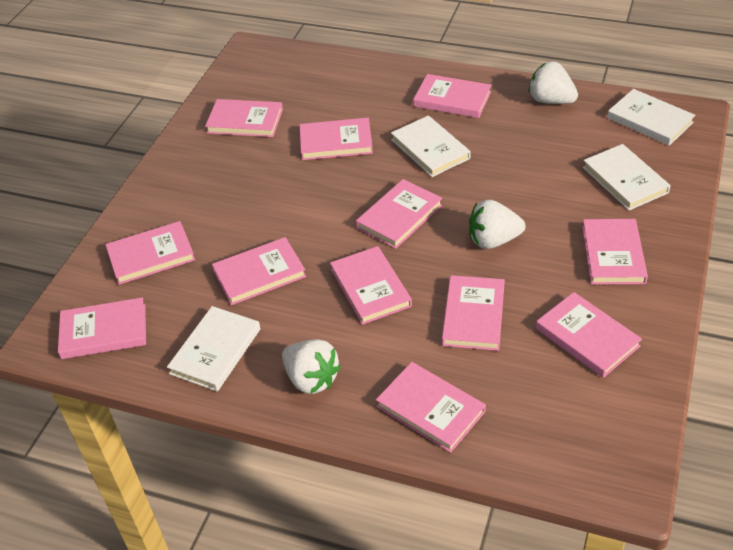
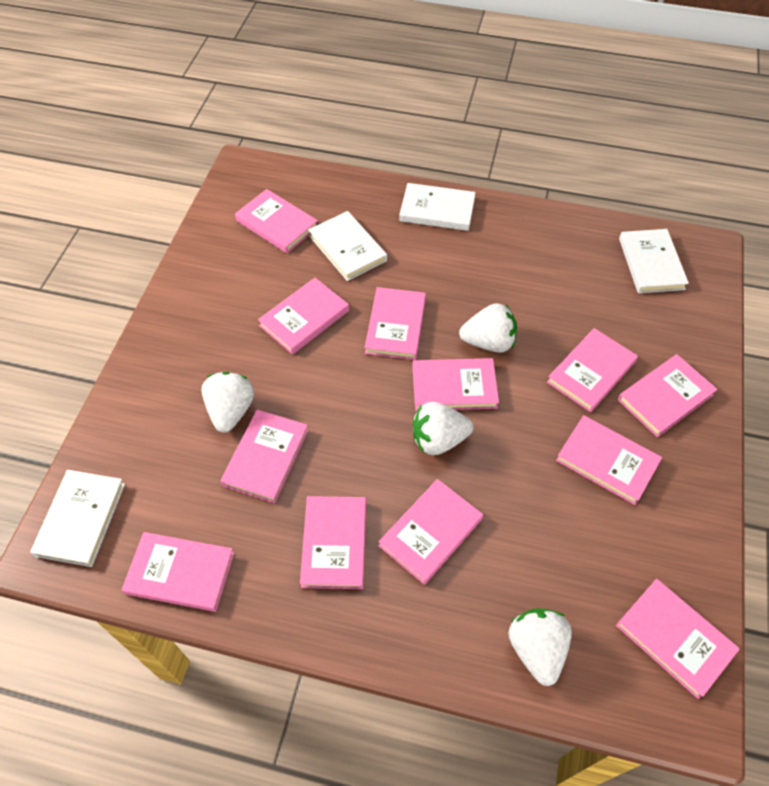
white strawberry: 3 -> 4

